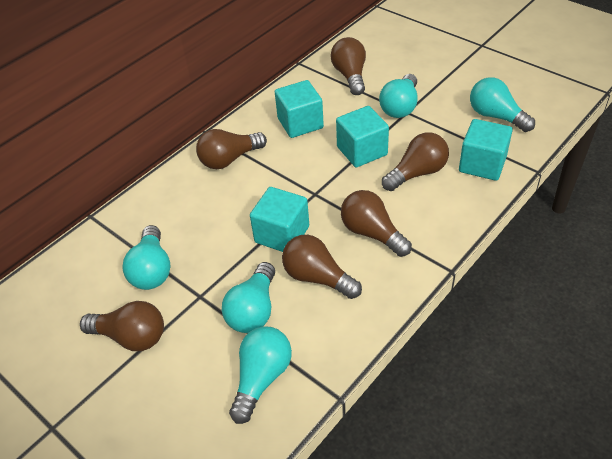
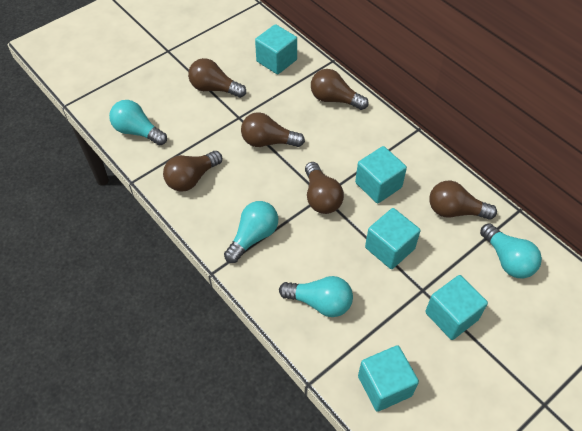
turquoise cube: 4 -> 5
turquoise light bulb: 5 -> 4

